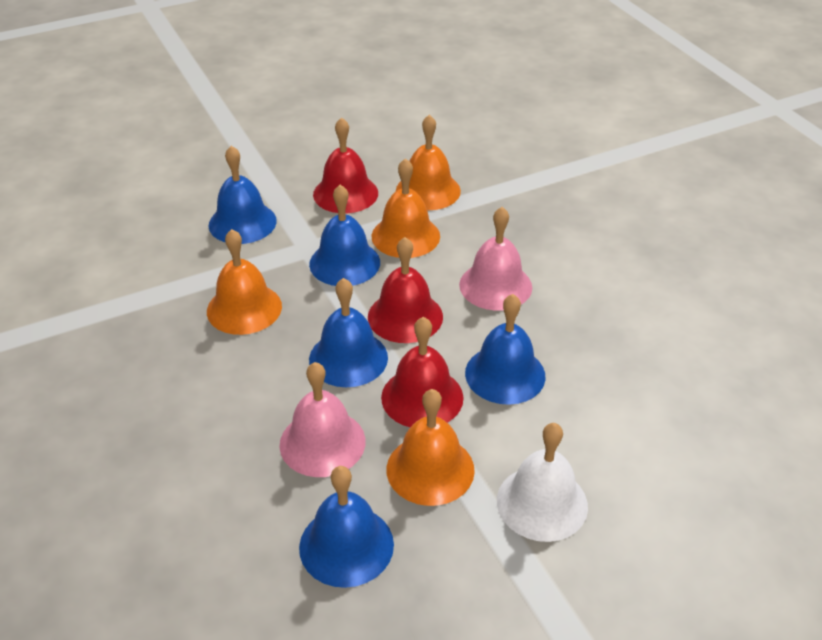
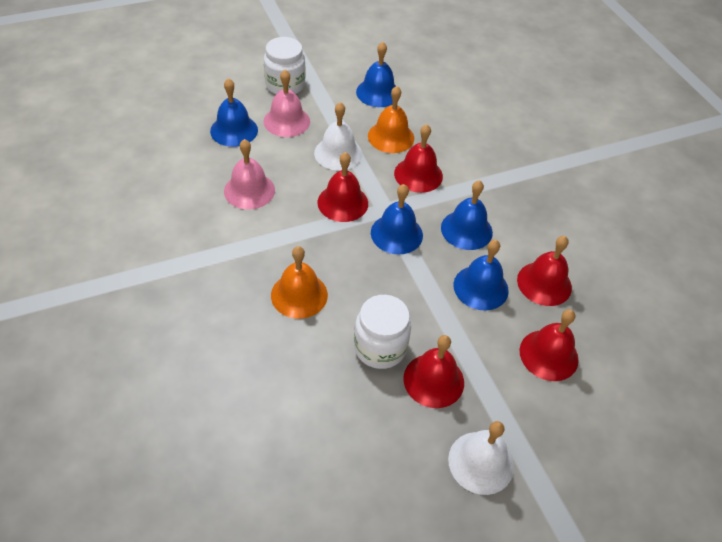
orange bell: 4 -> 2
red bell: 3 -> 5
white bell: 1 -> 2
white jar: 0 -> 2

